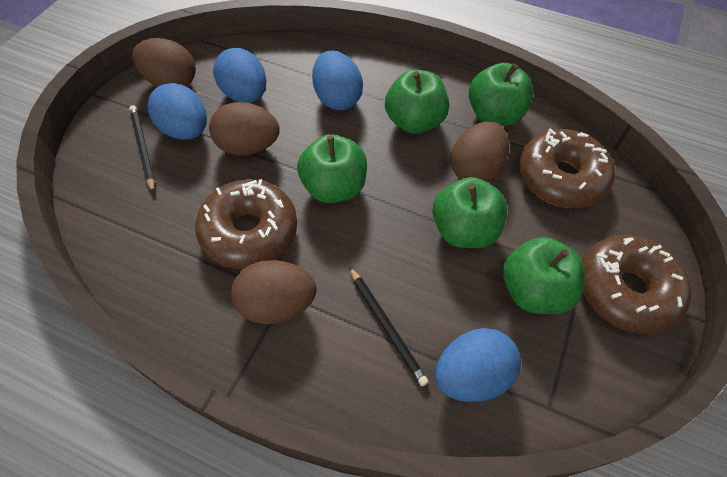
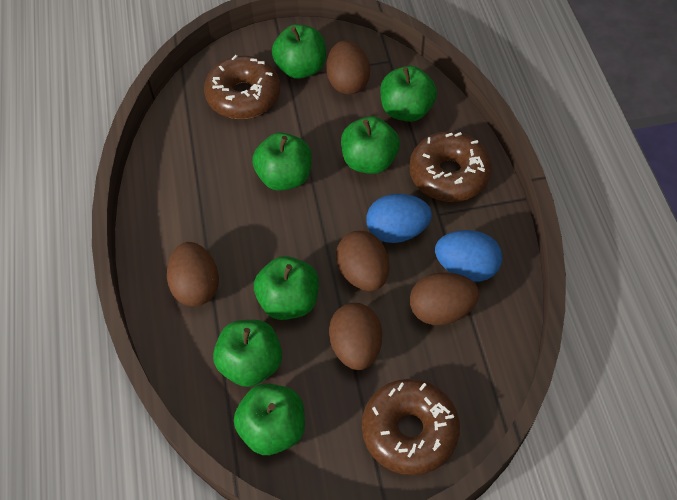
black pencil: 2 -> 0
blue egg: 4 -> 2
brown egg: 4 -> 5
green apple: 5 -> 7

